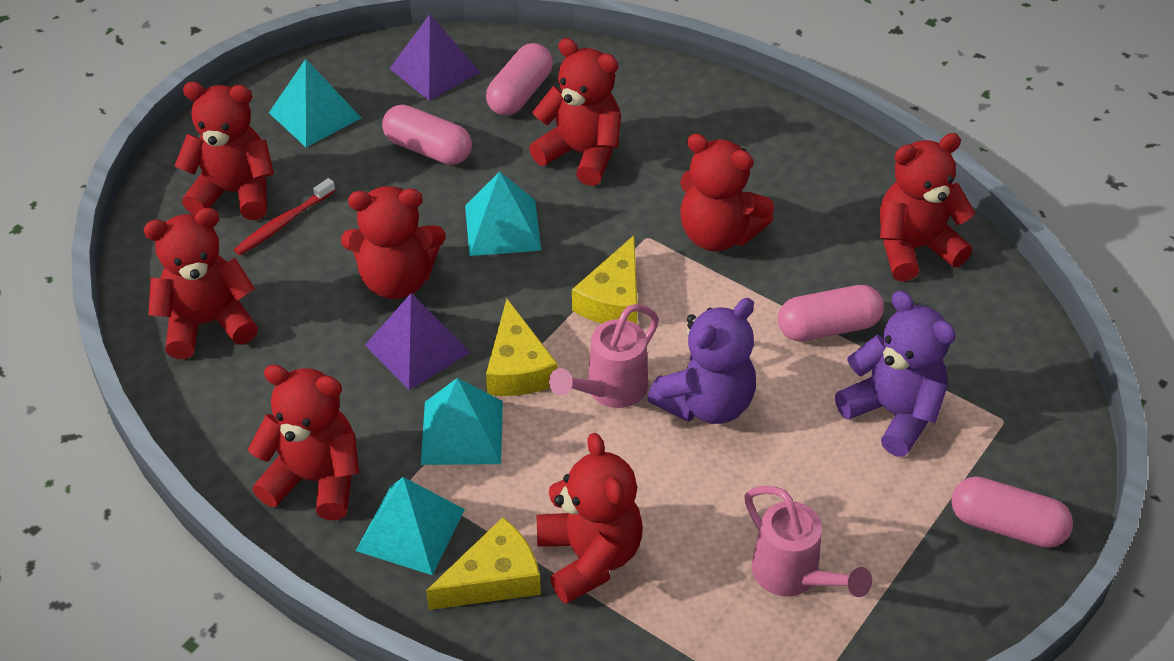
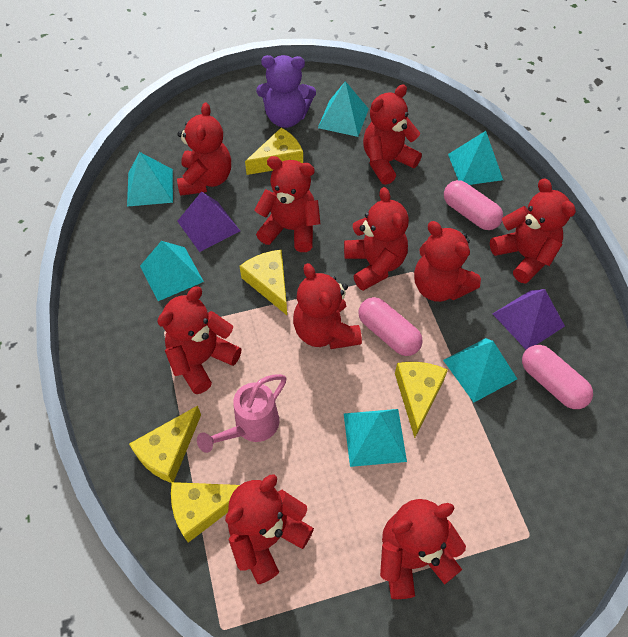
pink capsule: 4 -> 3
pink watering can: 2 -> 1
purple teddy bear: 2 -> 1
red teddy bear: 8 -> 10
red toothbrush: 1 -> 0
turquoise pyramid: 4 -> 6
yellow cheese: 3 -> 5

